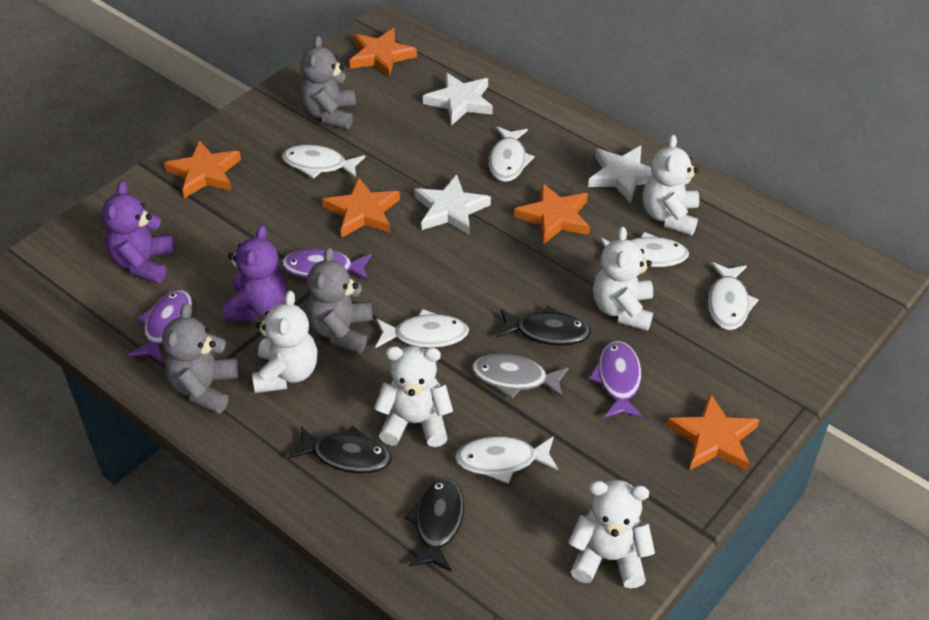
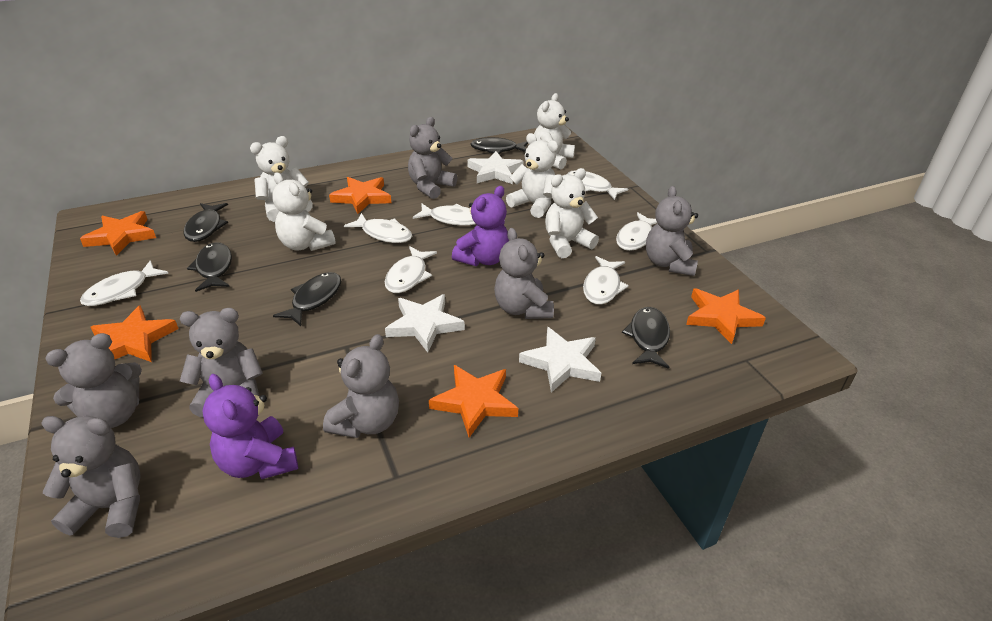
black fish: 3 -> 5
grey fish: 1 -> 0
grey teddy bear: 3 -> 7
purple fish: 3 -> 0
white fish: 6 -> 7

